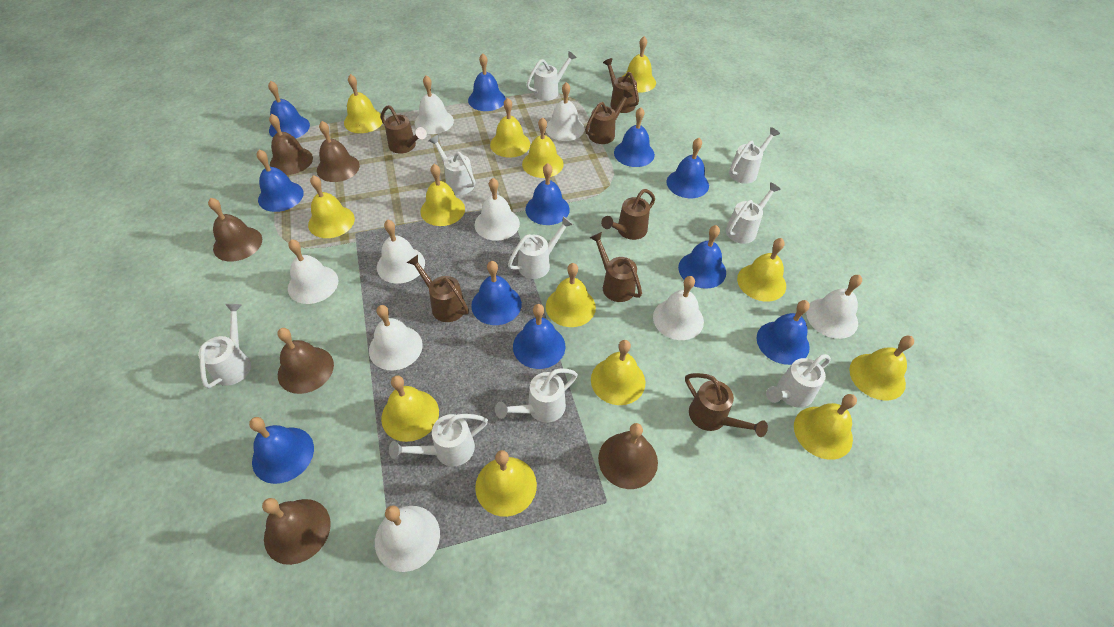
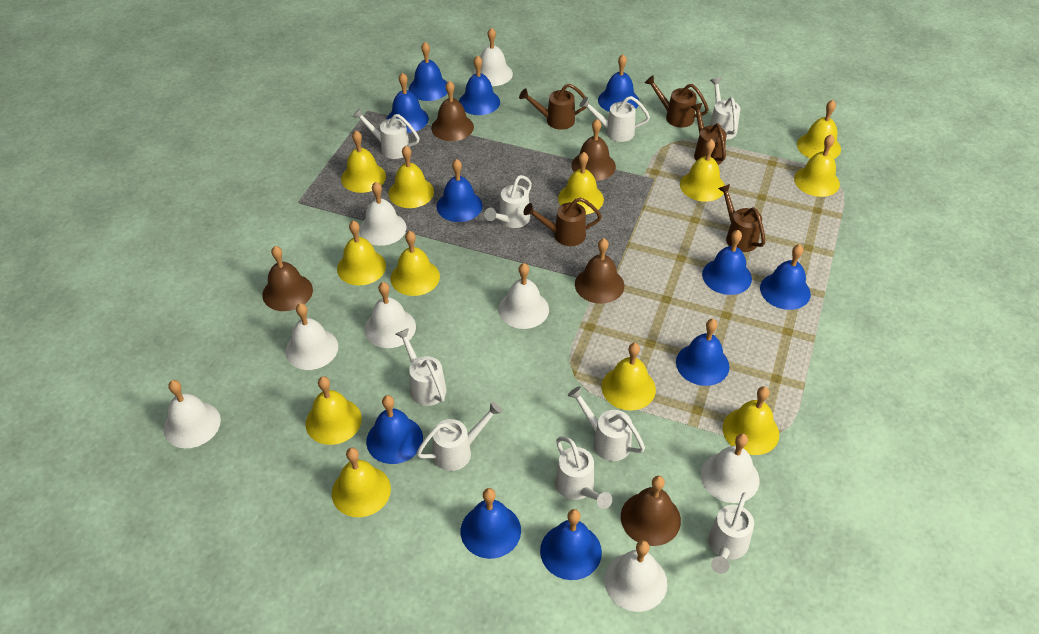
brown bell: 6 -> 5
brown watering can: 7 -> 5
white bell: 9 -> 8
yellow bell: 13 -> 12

